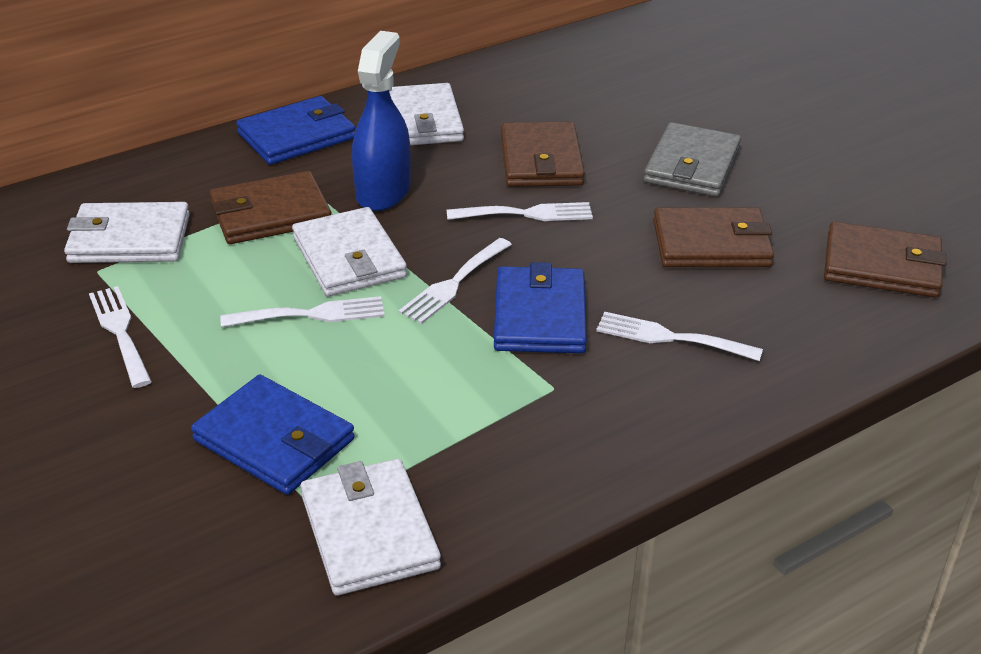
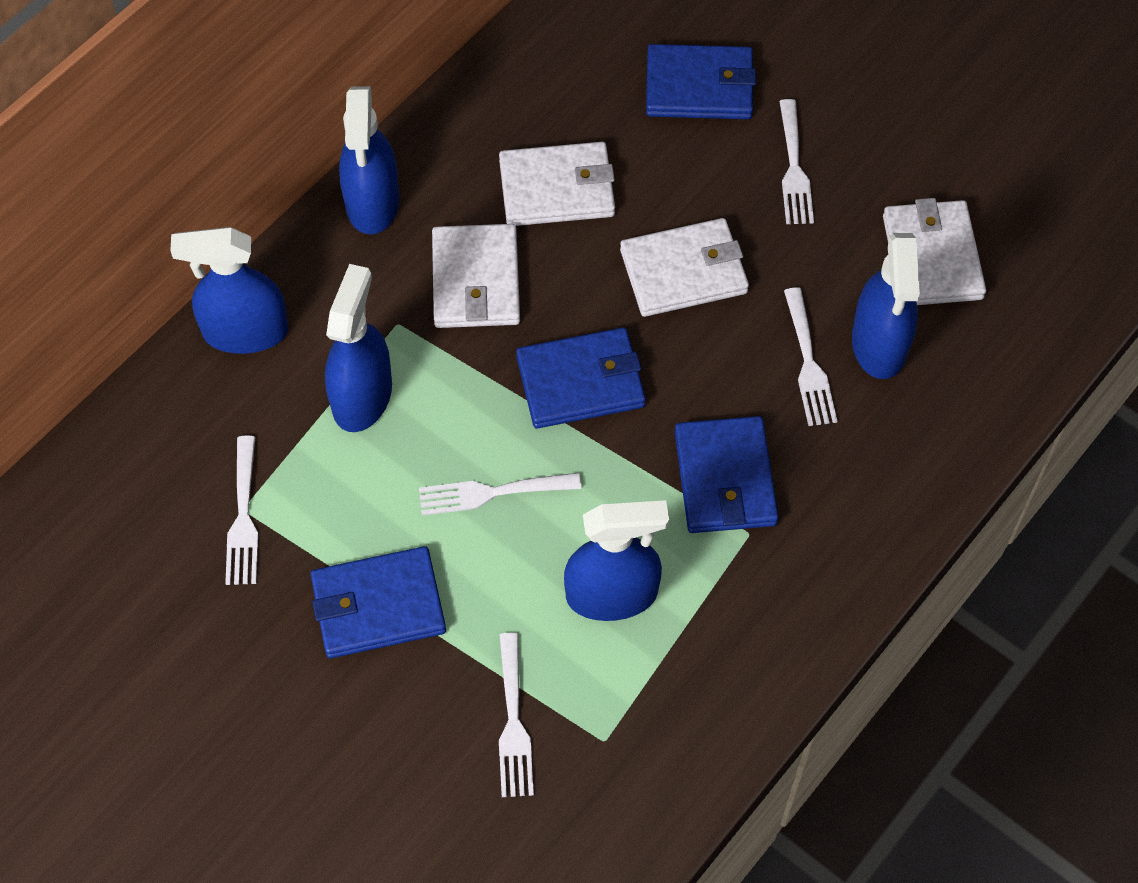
blue spray bottle: 1 -> 5
blue wallet: 3 -> 4
brown wallet: 4 -> 0
grey wallet: 1 -> 0

